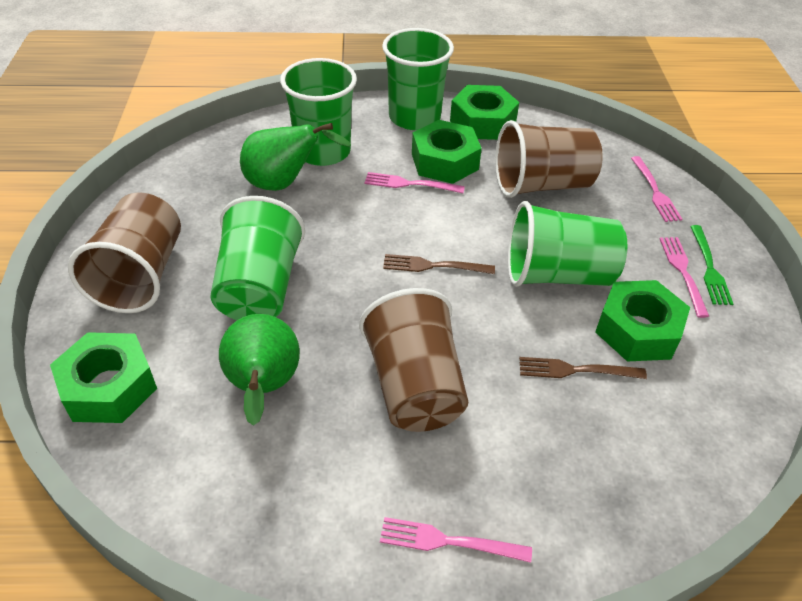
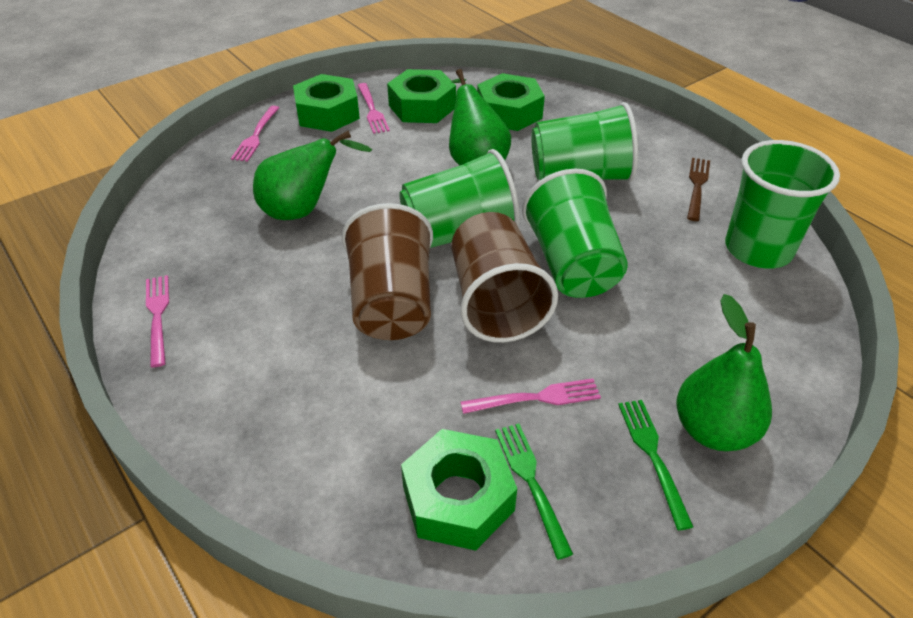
brown cup: 3 -> 2
brown fork: 2 -> 1
green fork: 1 -> 2
green pear: 2 -> 3

